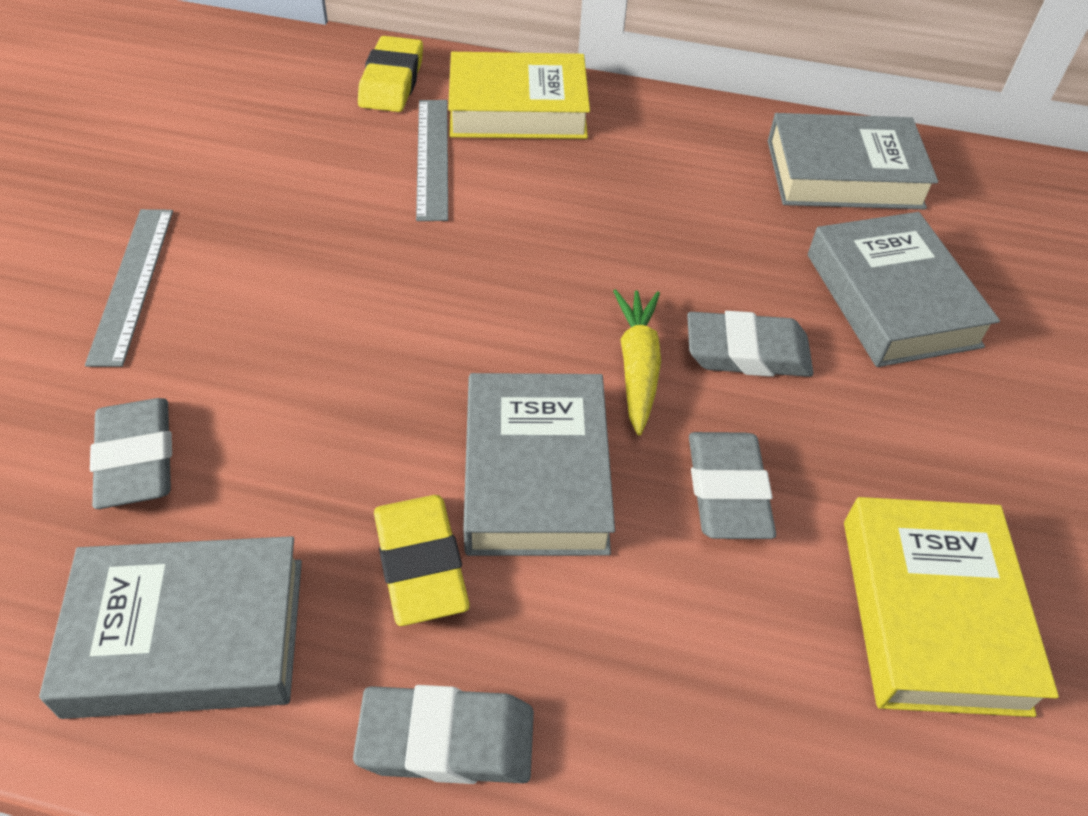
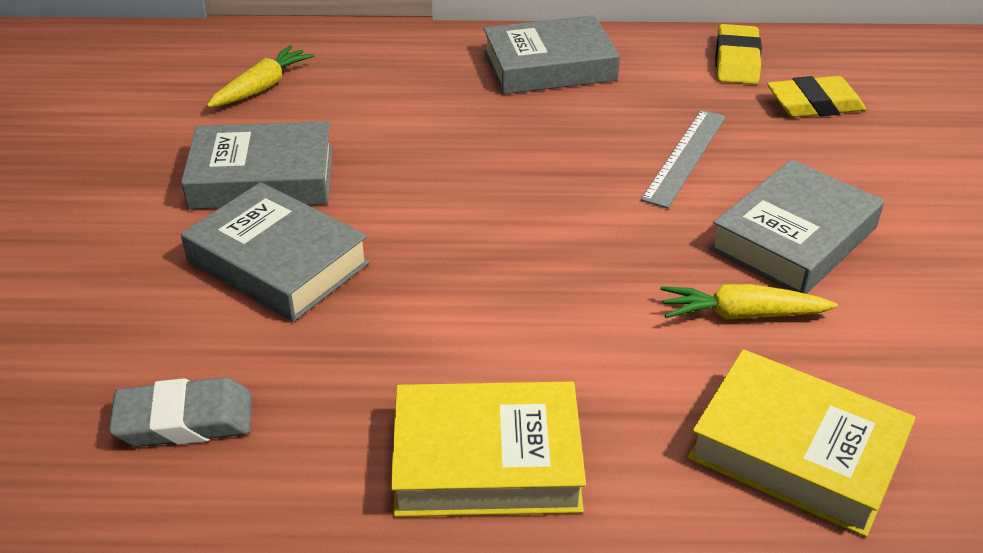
grey eraser: 4 -> 1
grey ruler: 2 -> 1
yellow carrot: 1 -> 2

